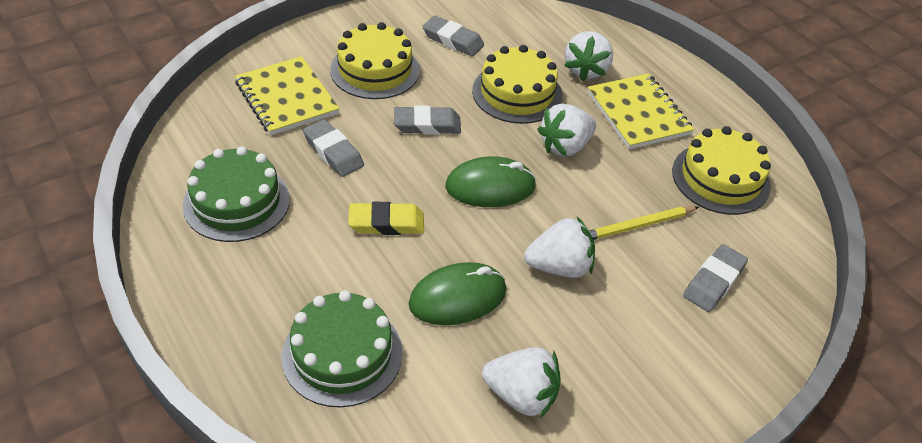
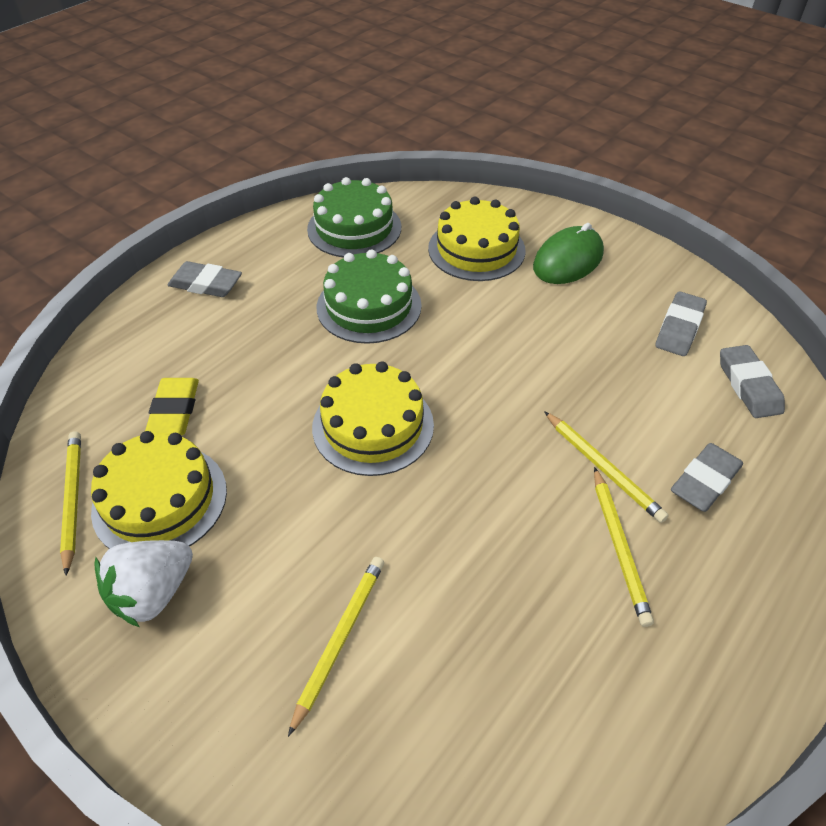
green mouse: 2 -> 1
white strawberry: 4 -> 1
yellow notebook: 2 -> 0
yellow pencil: 1 -> 4

